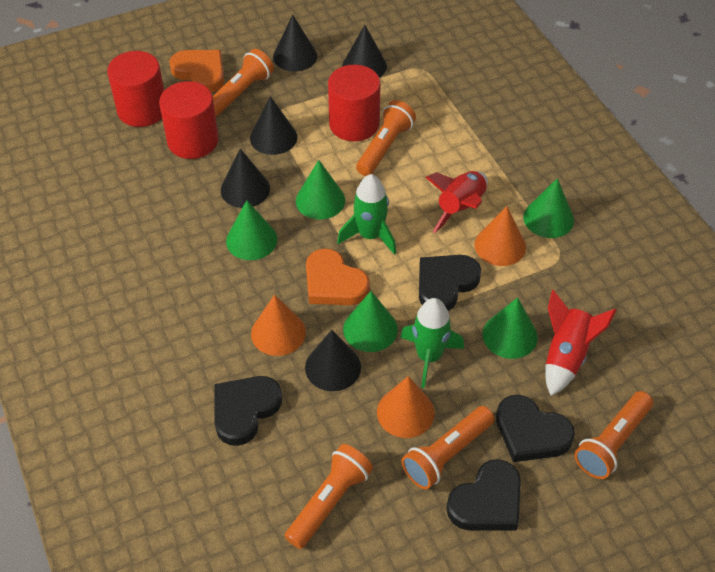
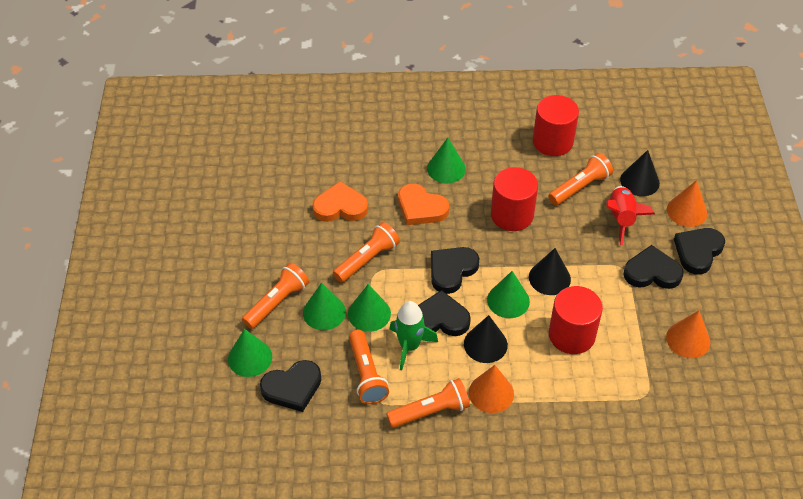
black cone: 5 -> 3
black heart: 4 -> 5
green rocket: 2 -> 1
red rocket: 2 -> 1

